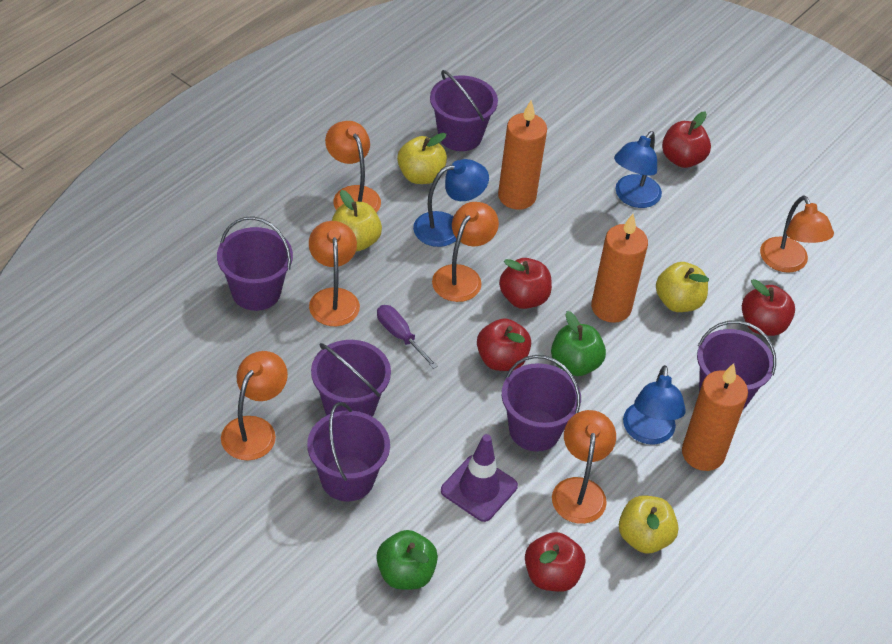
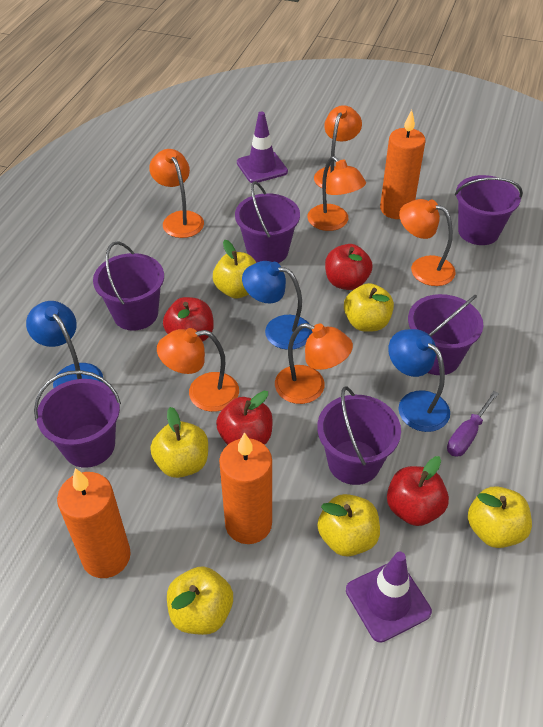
green apple: 2 -> 0
purple traffic cone: 1 -> 2
red apple: 5 -> 4
yellow apple: 4 -> 6

